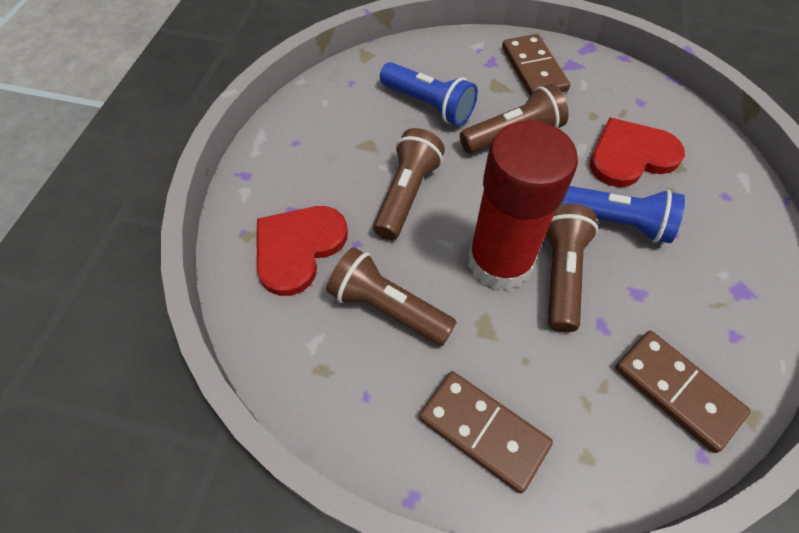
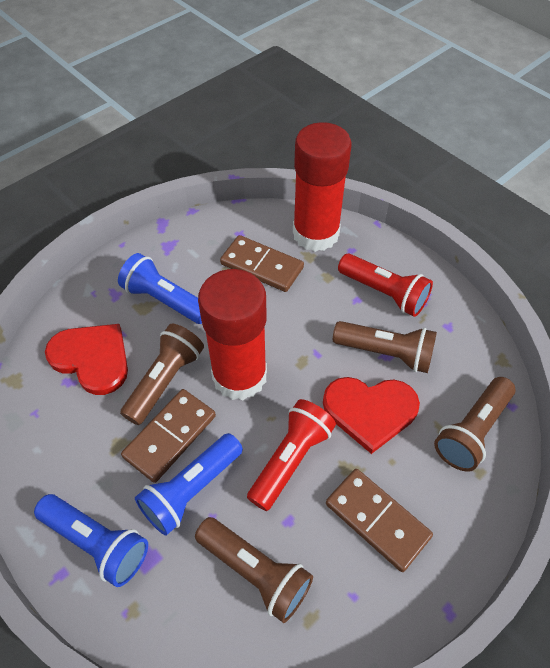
blue flashlight: 2 -> 3
red flashlight: 0 -> 2
red glue stick: 1 -> 2

